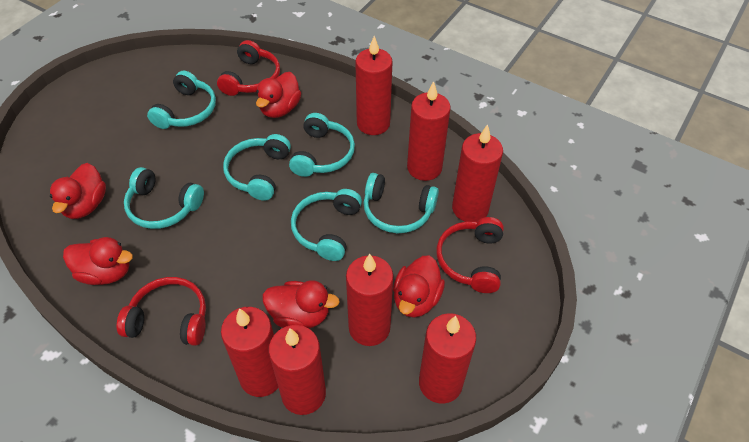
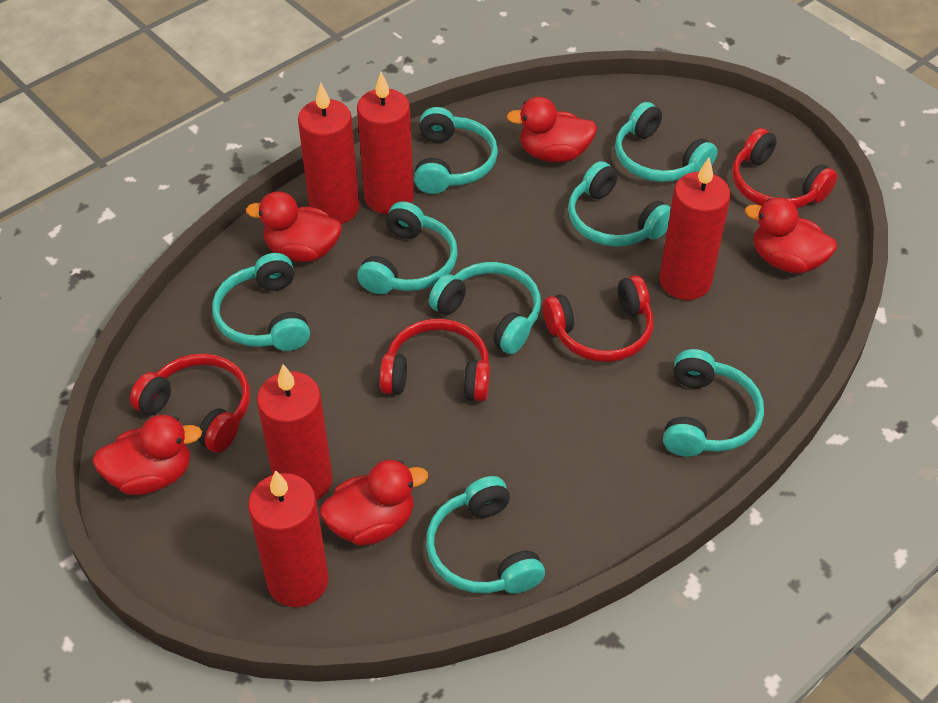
red candle: 7 -> 5
red headphones: 3 -> 4
turquoise headphones: 6 -> 8

